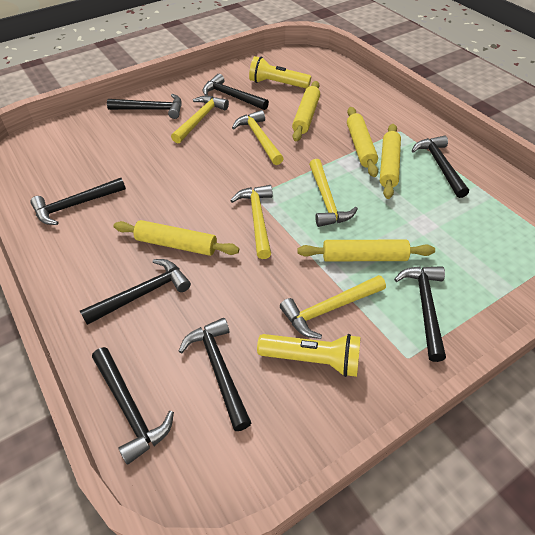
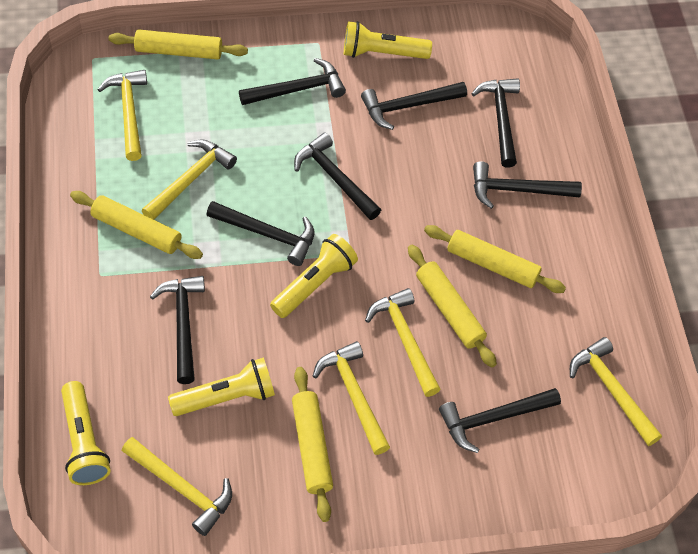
yellow flashlight: 2 -> 4
yellow hammer: 5 -> 6

